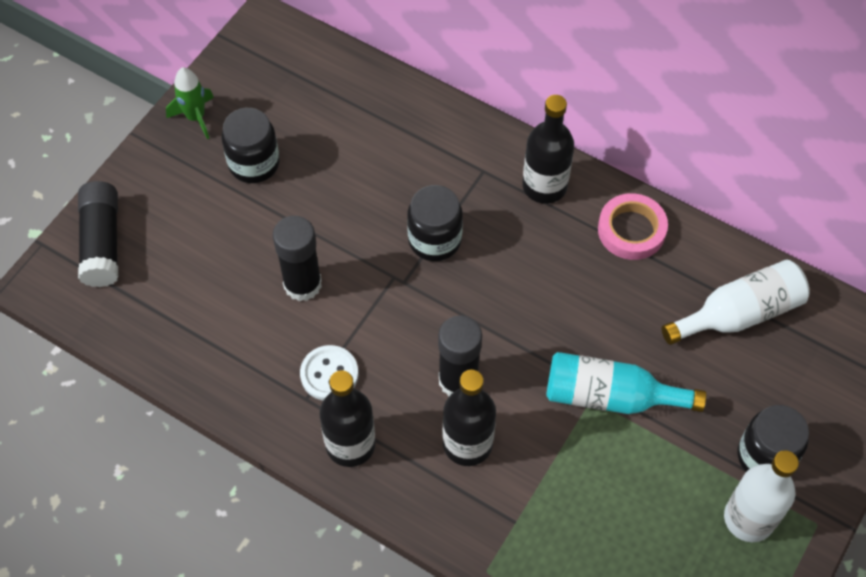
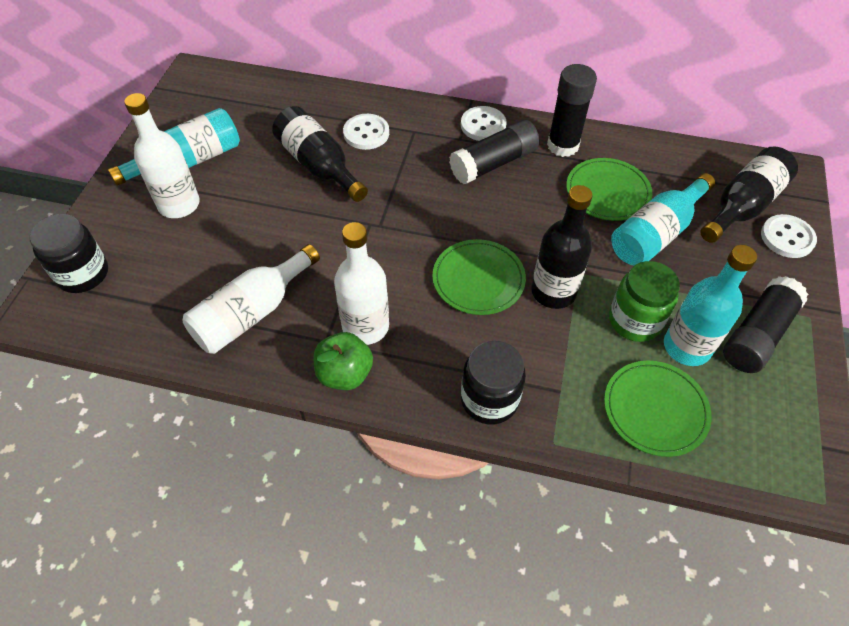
black jar: 3 -> 2
green apple: 0 -> 1
green jar: 0 -> 1
green plate: 0 -> 3
green rocket: 1 -> 0
pink tape: 1 -> 0
turquoise bottle: 1 -> 3
white bottle: 2 -> 3
white button: 1 -> 3

